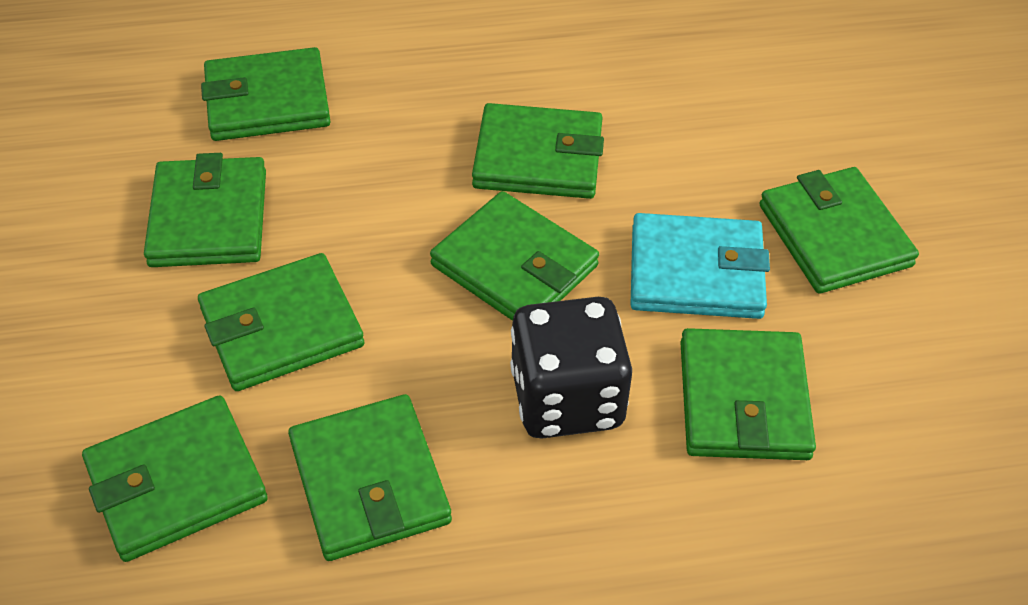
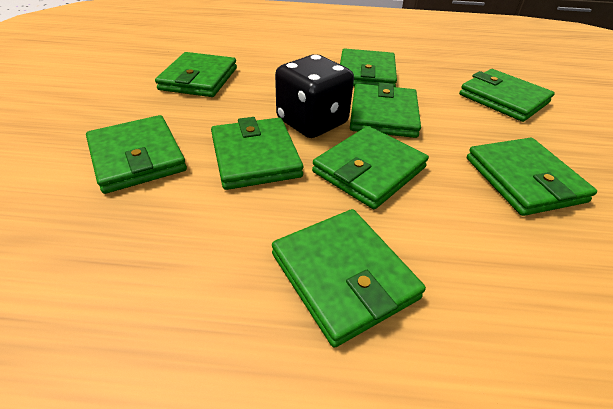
turquoise wallet: 1 -> 0

